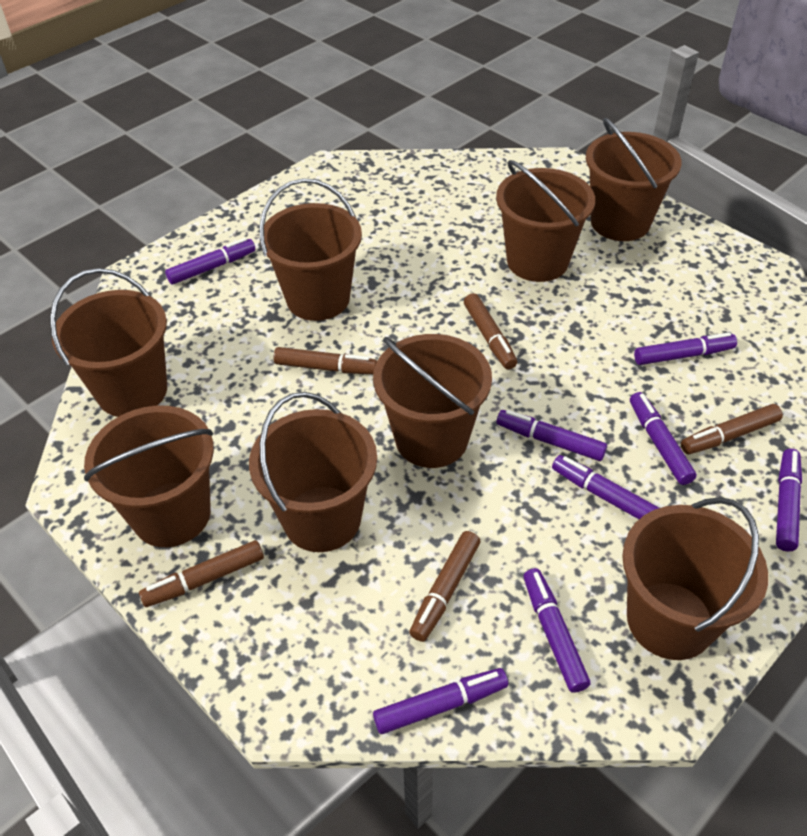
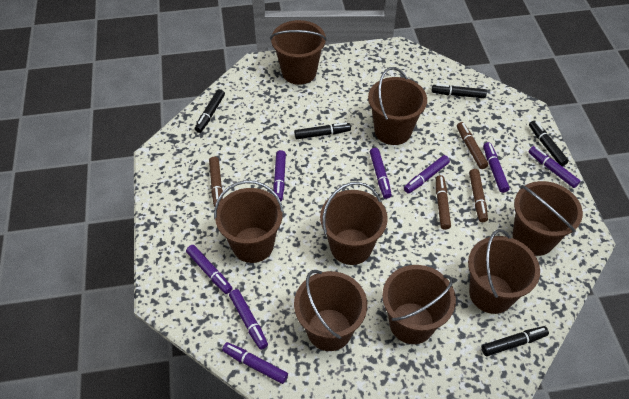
black marker: 0 -> 5
brown marker: 5 -> 4

